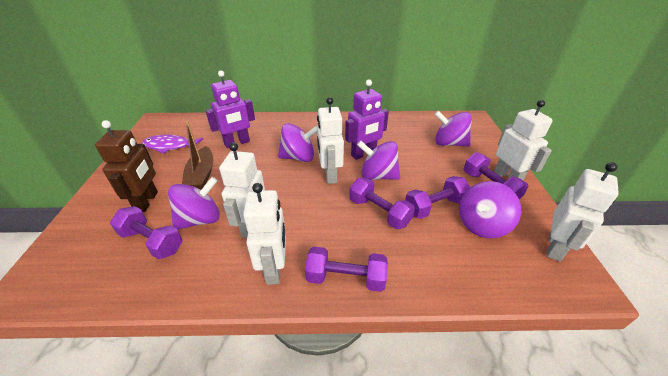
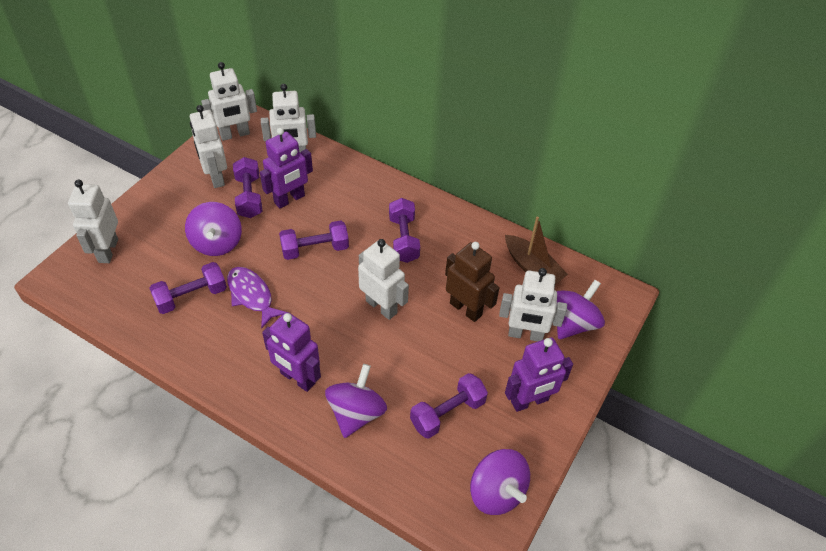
purple robot: 2 -> 3
purple spinning top: 5 -> 4
white robot: 5 -> 6

